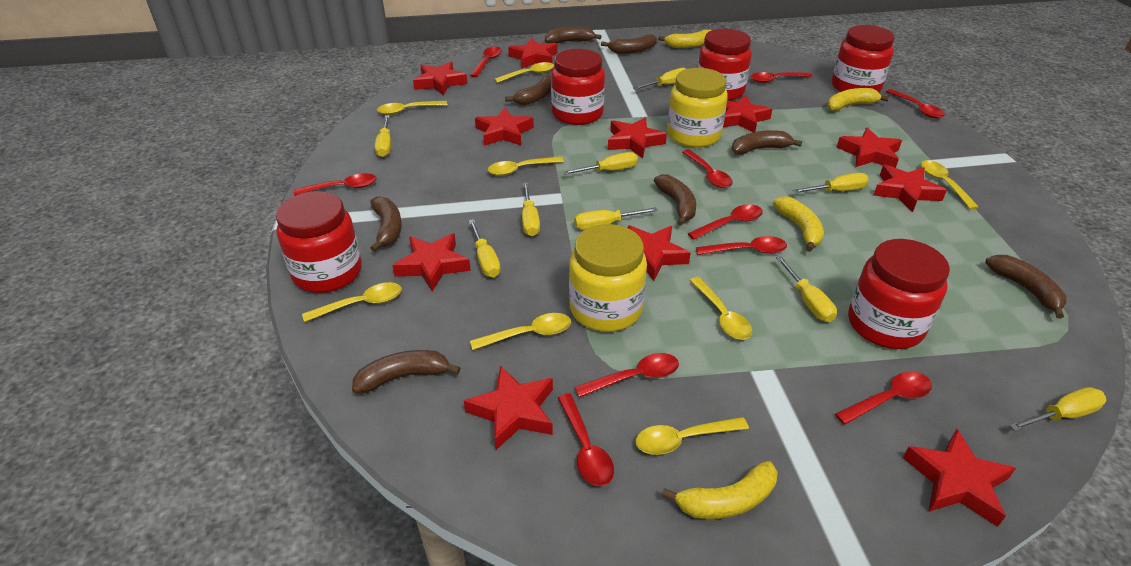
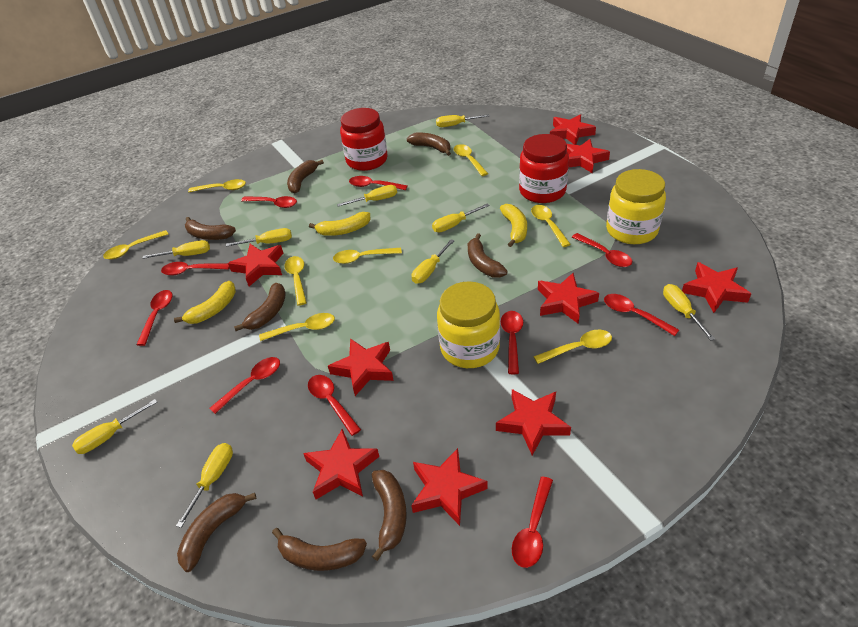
red jar: 5 -> 2
red star: 11 -> 9
yellow banana: 4 -> 3

